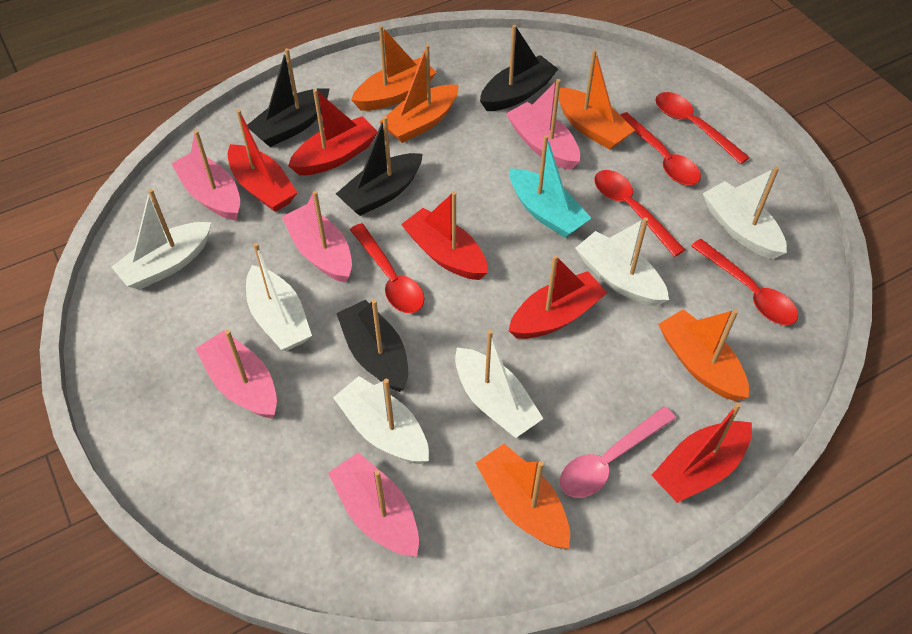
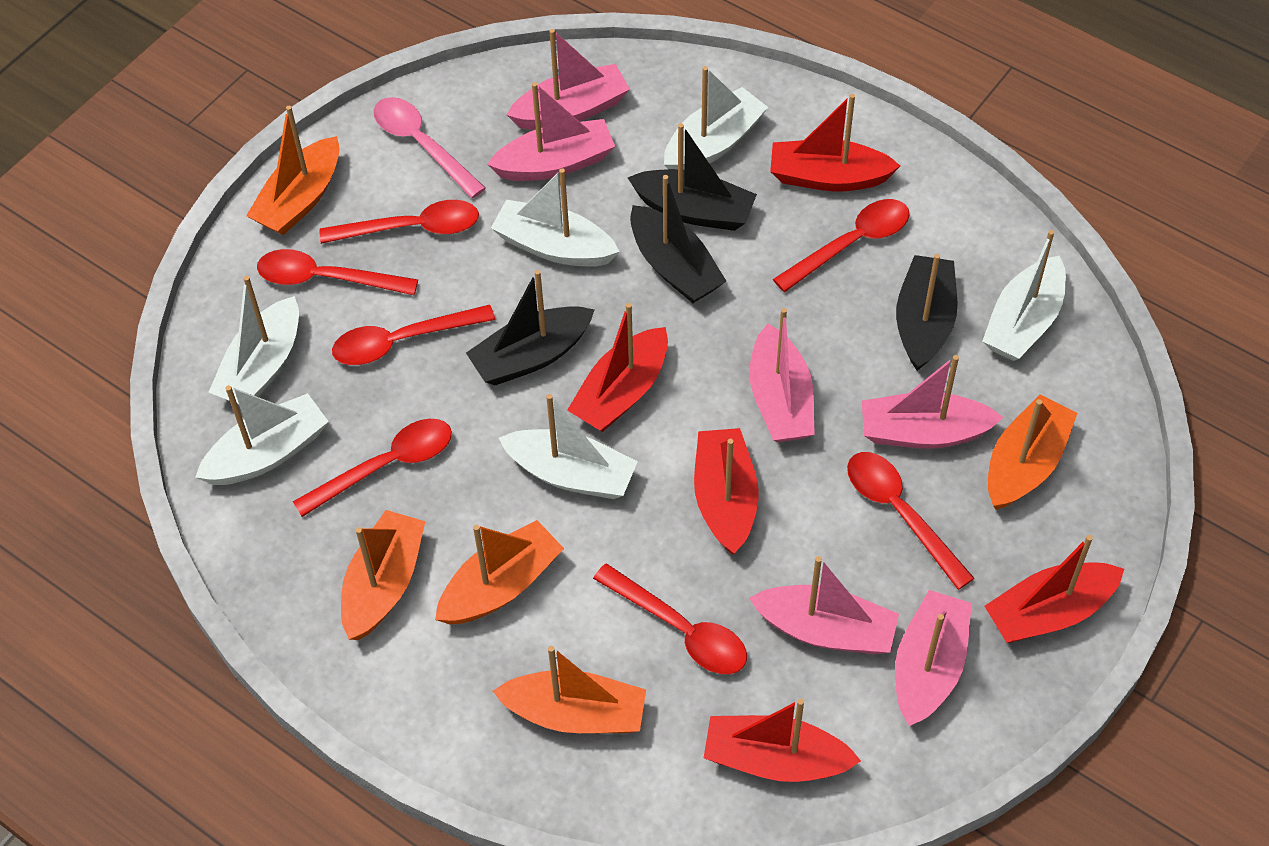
pink boat: 5 -> 6
red spoon: 5 -> 7
turquoise boat: 1 -> 0

